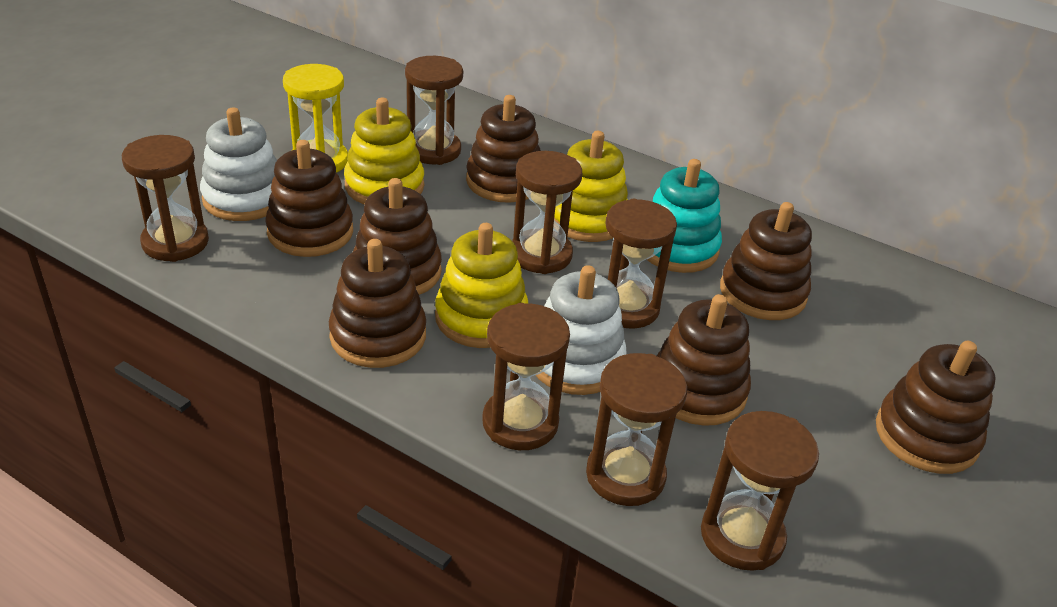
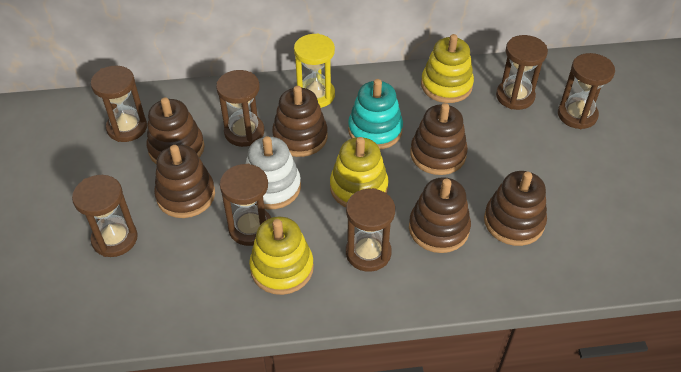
brown stacking toy: 7 -> 6
white stacking toy: 2 -> 1

